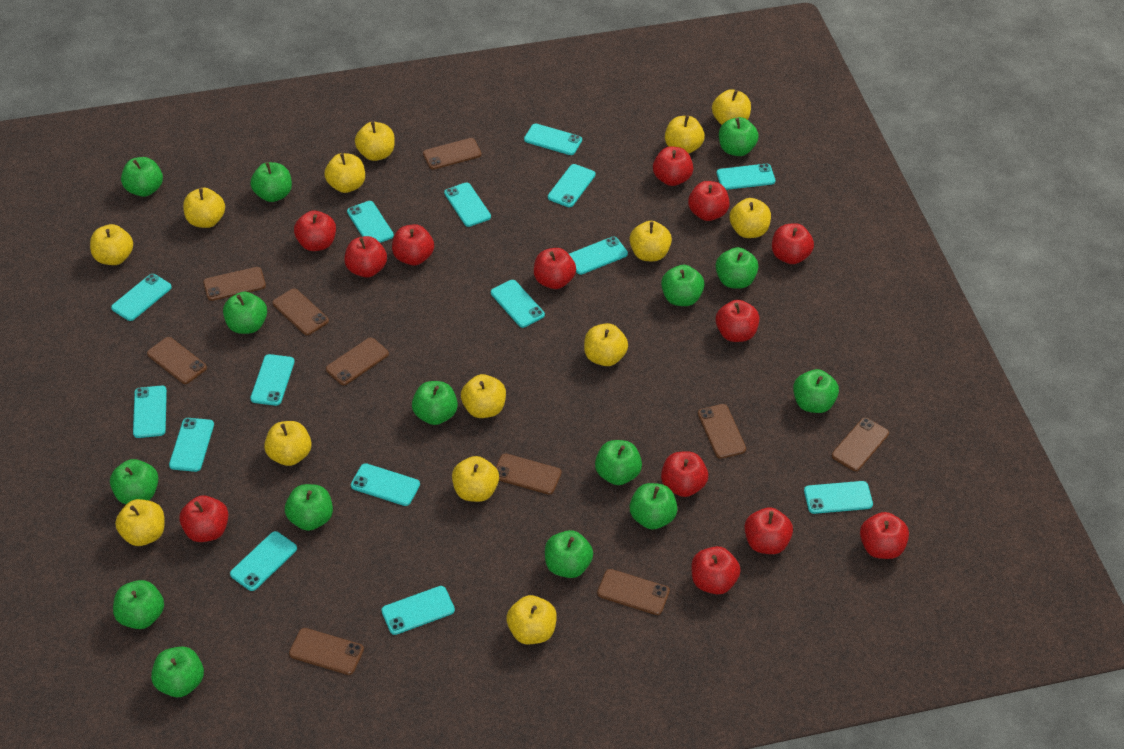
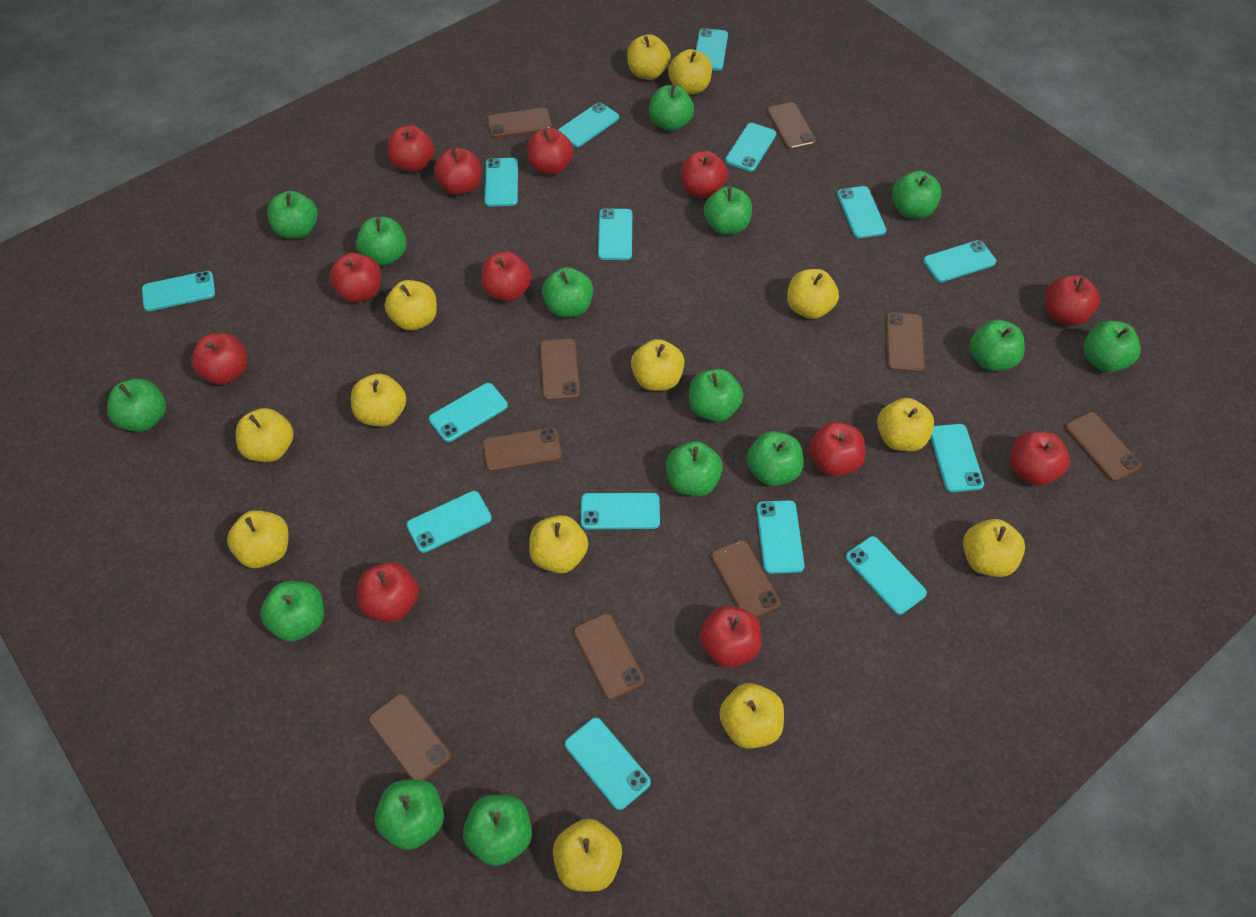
brown phone: 10 -> 9
red apple: 13 -> 12
yellow apple: 14 -> 13

